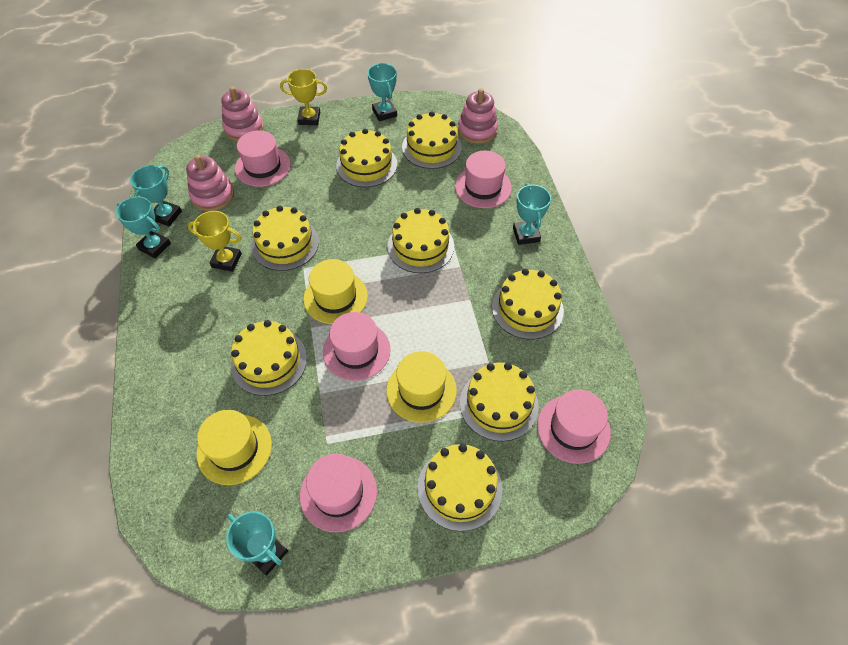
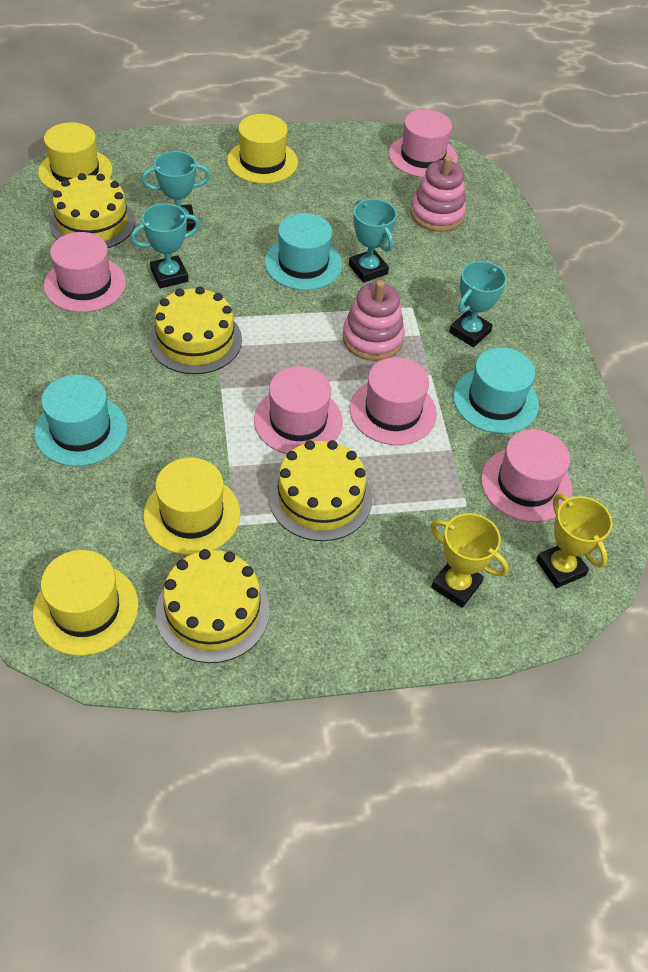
pink stacking toy: 3 -> 2
turquoise hat: 0 -> 3
turquoise trophy: 5 -> 4
yellow cake: 8 -> 4
yellow hat: 3 -> 4

